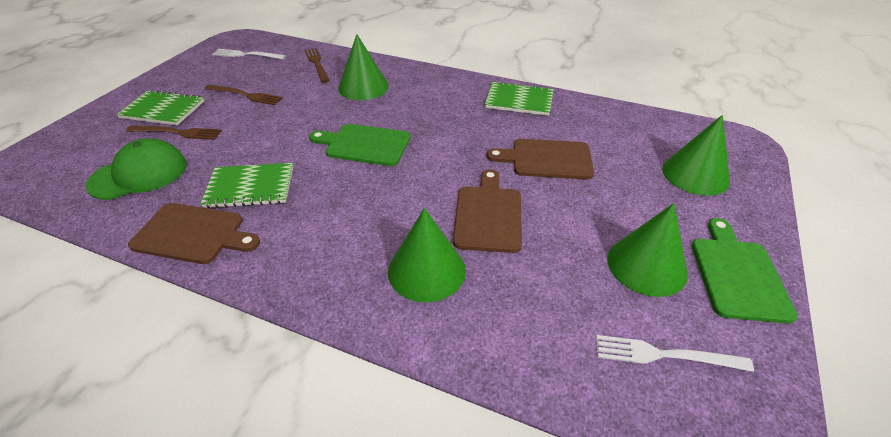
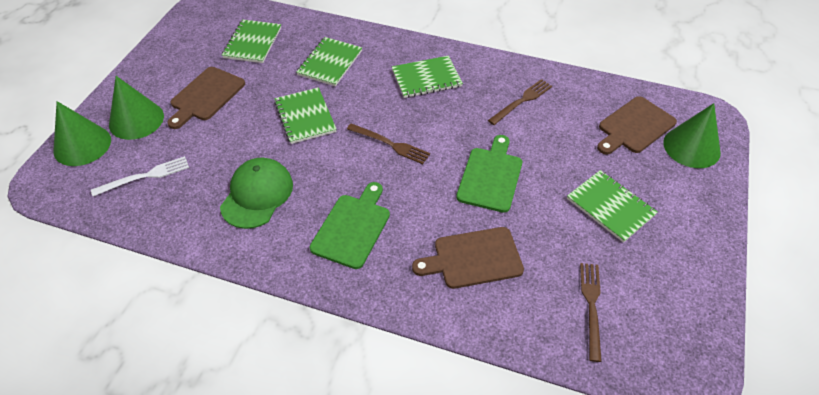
green cone: 4 -> 3
green notebook: 3 -> 5
white fork: 2 -> 1

